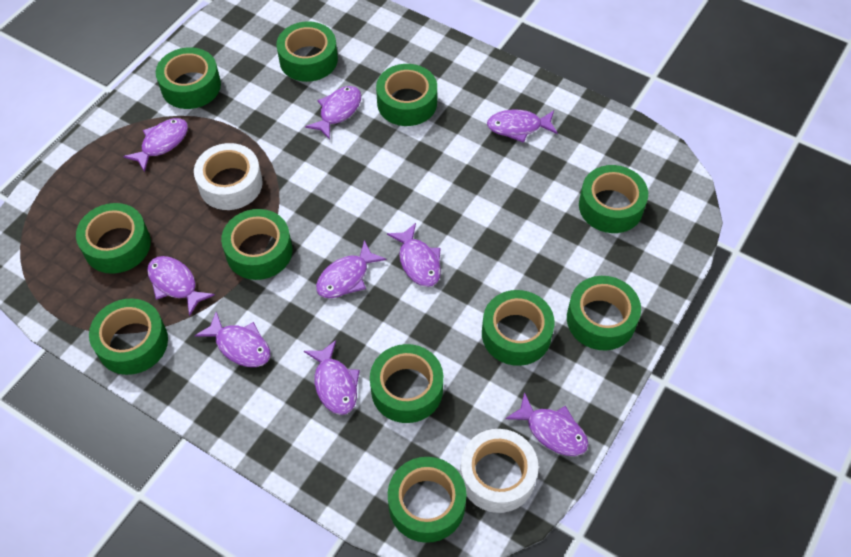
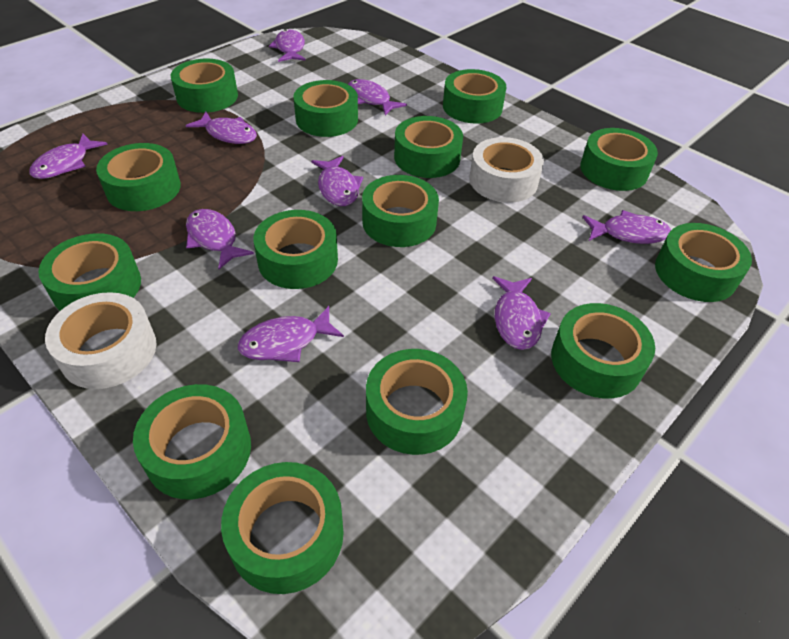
green tape: 11 -> 14

